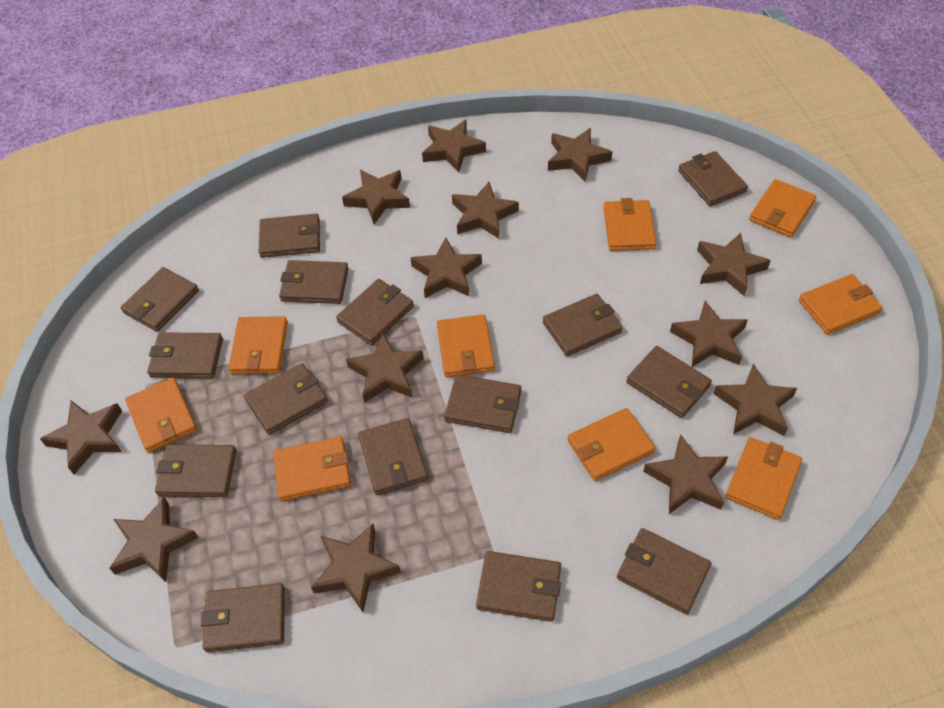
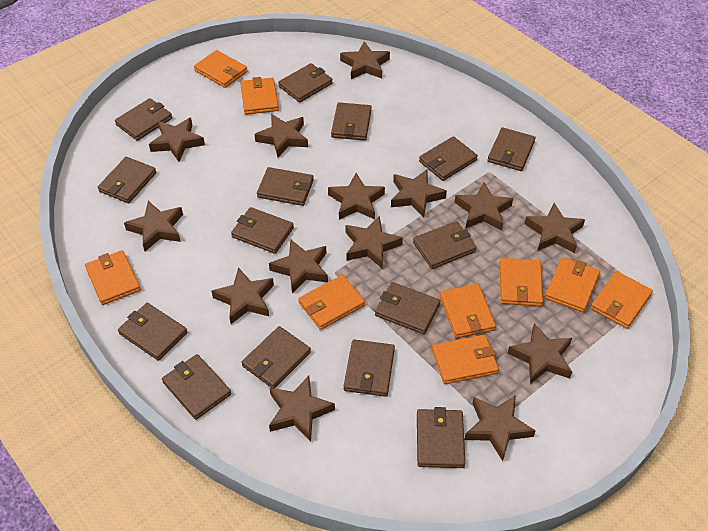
brown star: 13 -> 14

